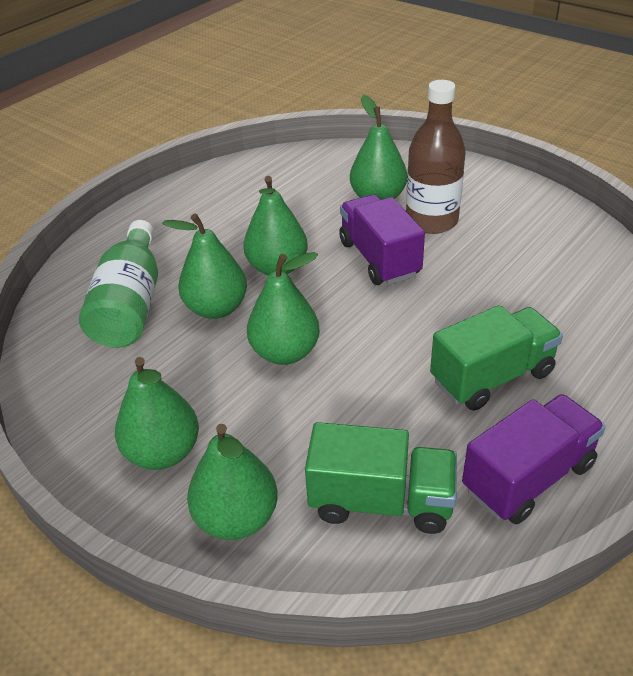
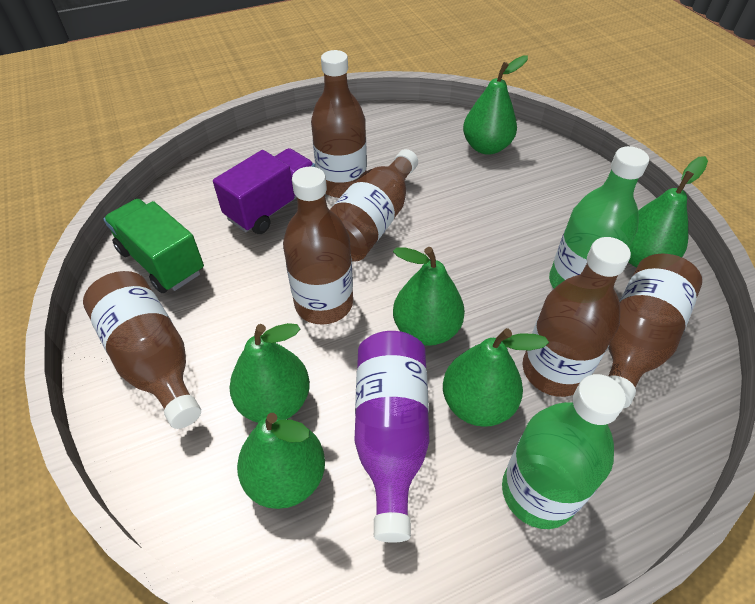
brown bottle: 1 -> 6
green bottle: 1 -> 2
green truck: 2 -> 1
purple bottle: 0 -> 1
purple truck: 2 -> 1

